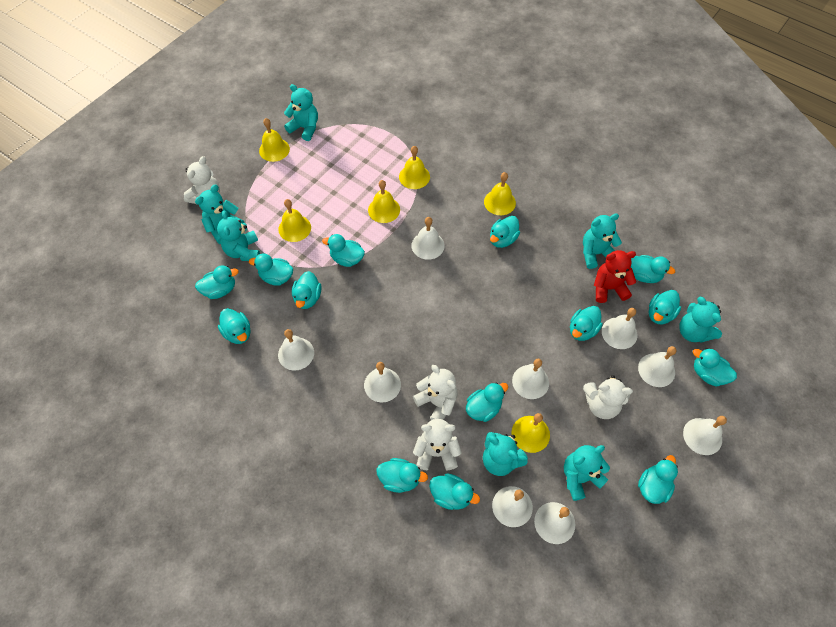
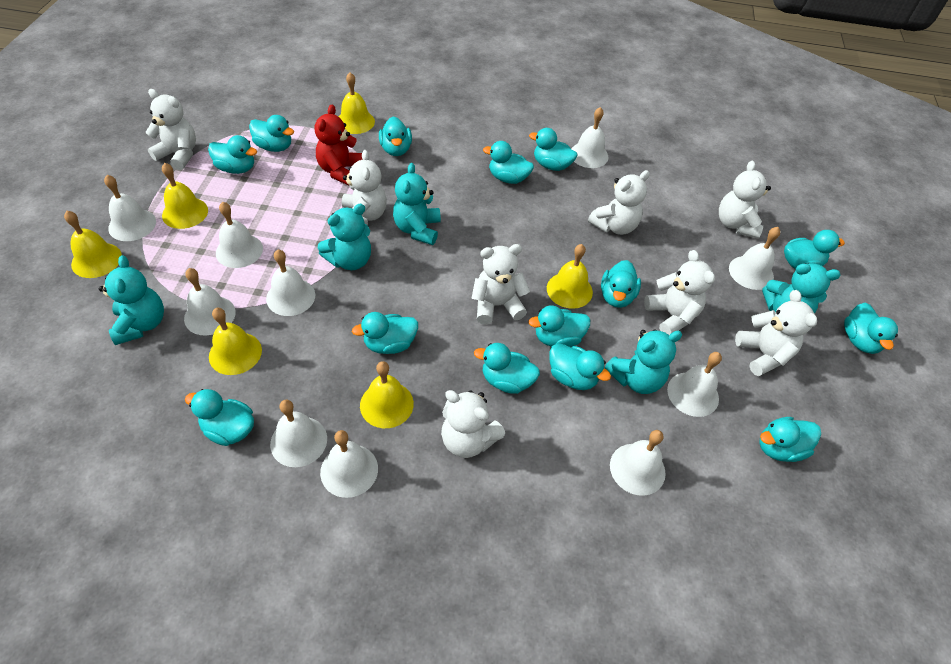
turquoise teddy bear: 7 -> 5
white bell: 9 -> 10
white teddy bear: 4 -> 8

